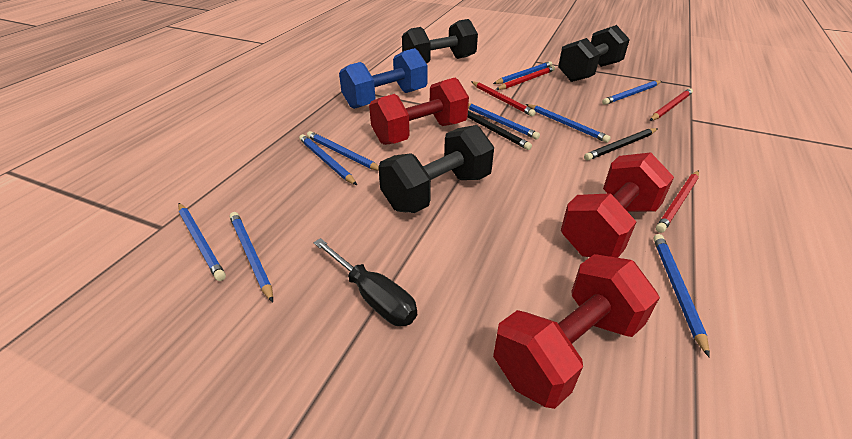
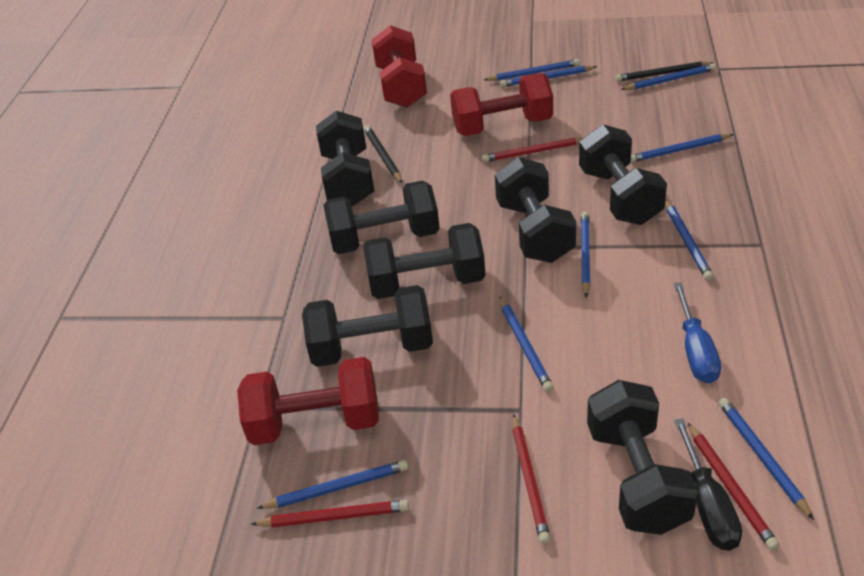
black dumbbell: 3 -> 7
blue dumbbell: 1 -> 0
blue screwdriver: 0 -> 1

